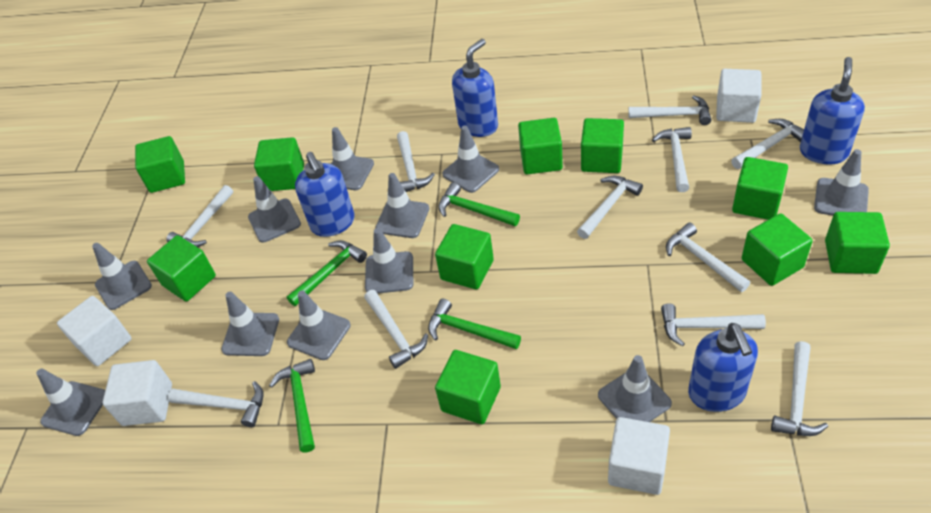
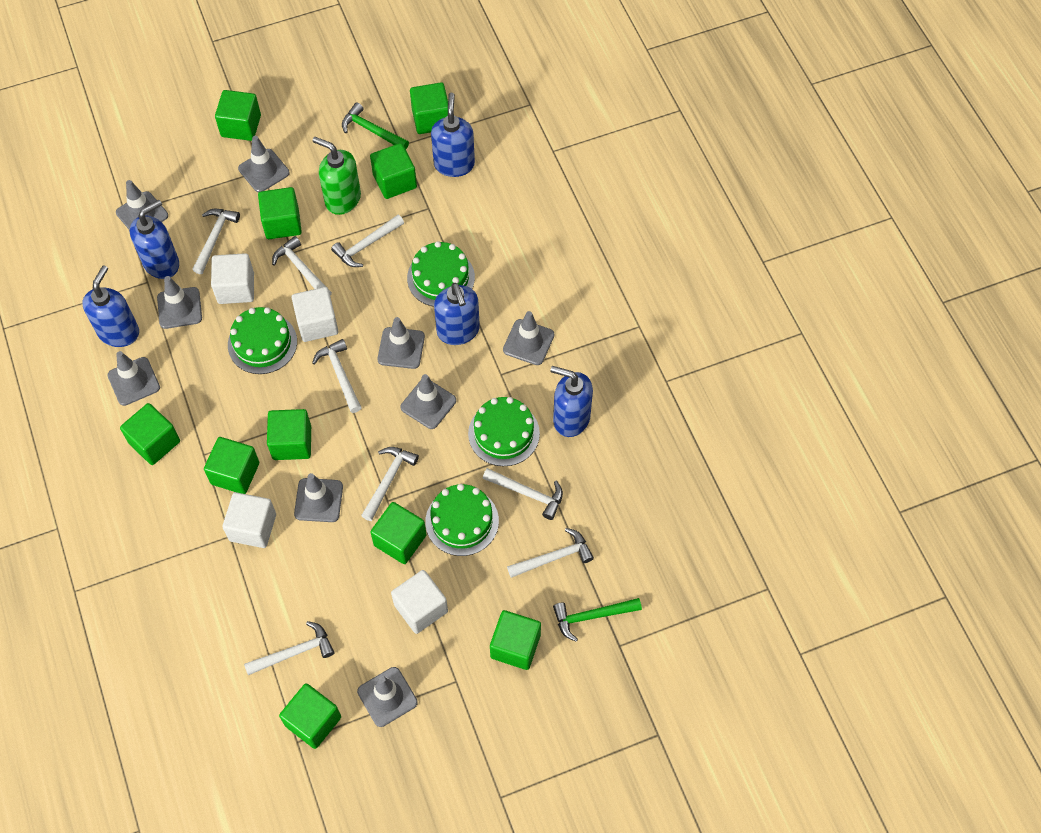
blue soap dispenser: 4 -> 5
green cake: 0 -> 4
green hammer: 4 -> 2
green soap dispenser: 0 -> 1
grey traffic cone: 11 -> 9
white hammer: 11 -> 8

